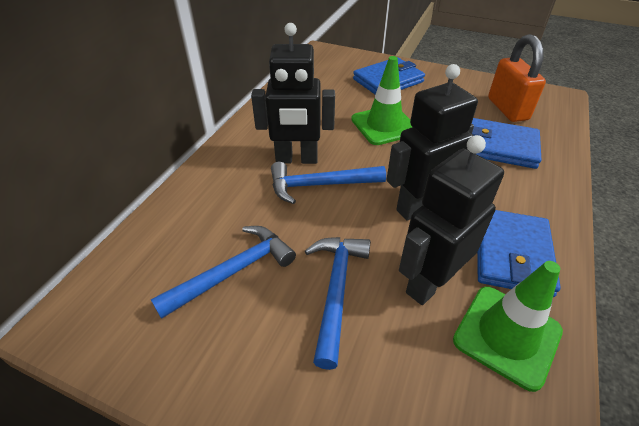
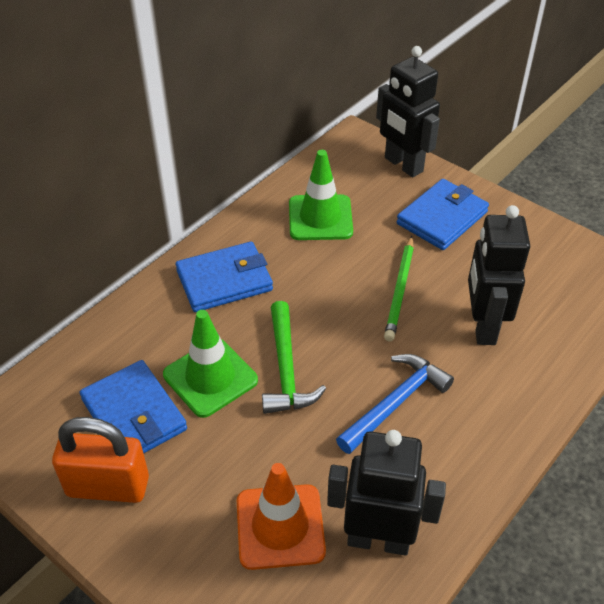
blue hammer: 3 -> 1
green hammer: 0 -> 1
green pencil: 0 -> 1
orange traffic cone: 0 -> 1

